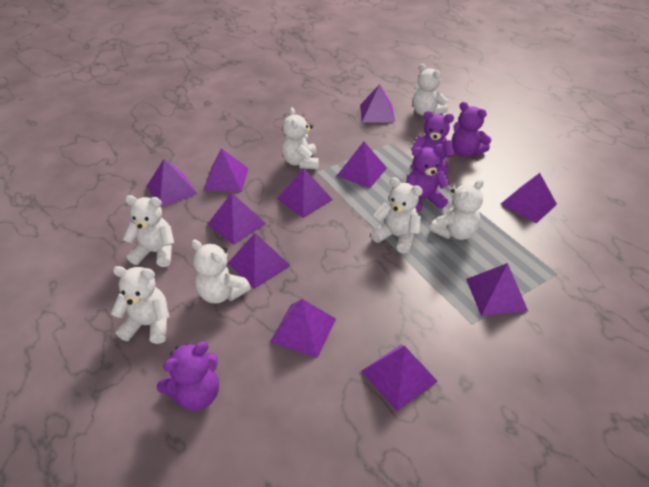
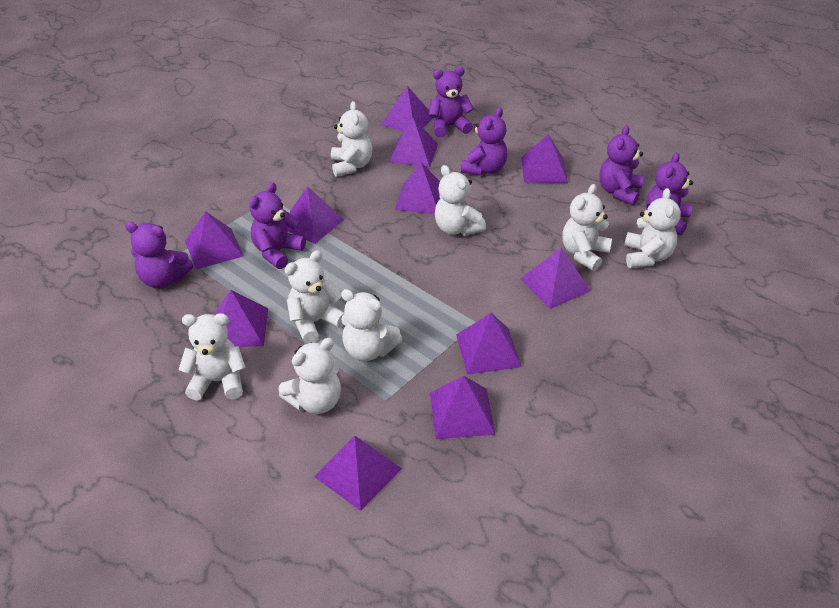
purple teddy bear: 4 -> 6
white teddy bear: 7 -> 8

